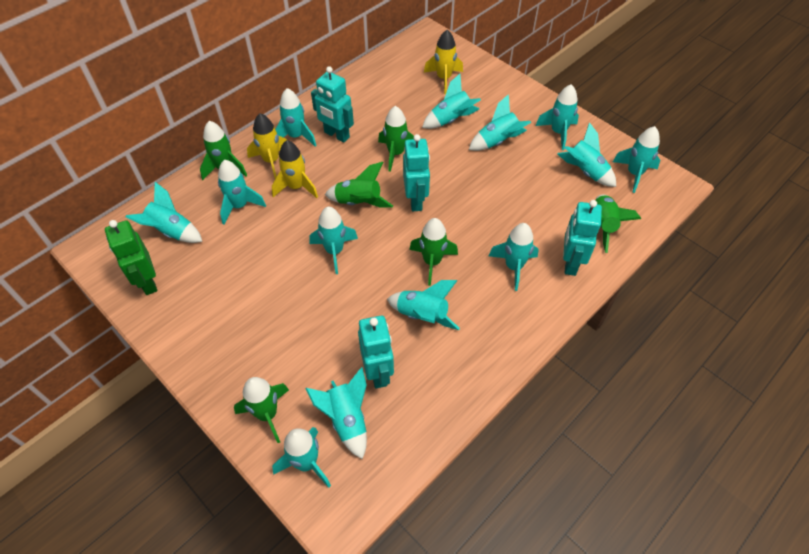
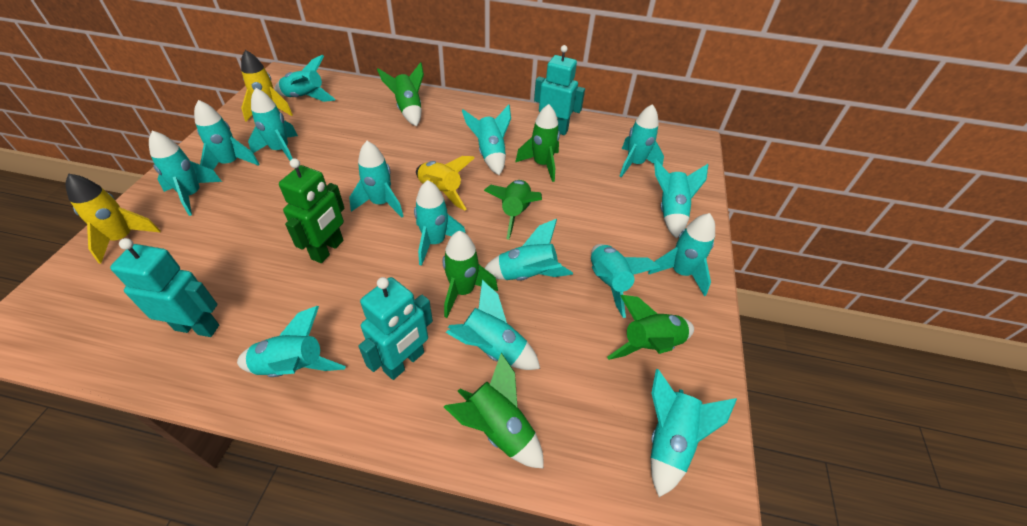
turquoise robot: 4 -> 3
turquoise rocket: 13 -> 15

